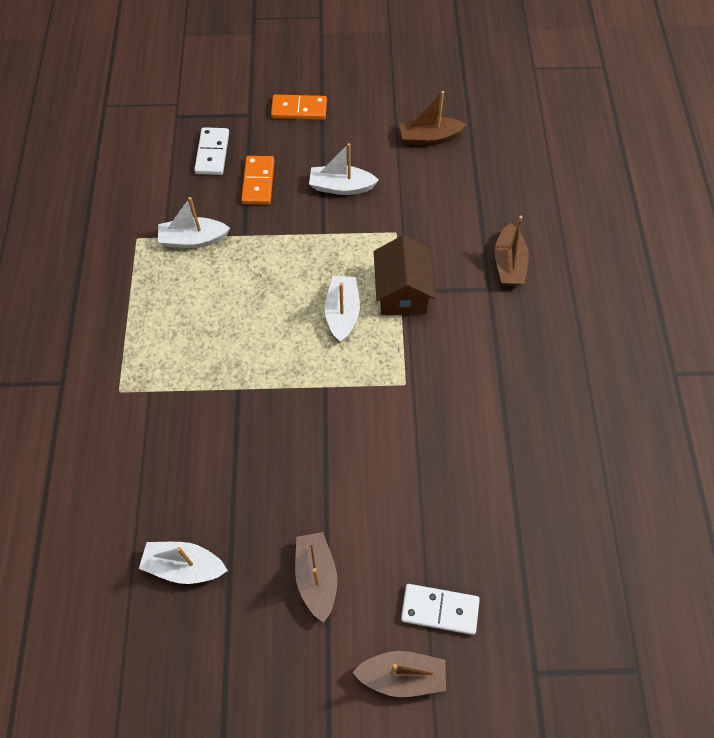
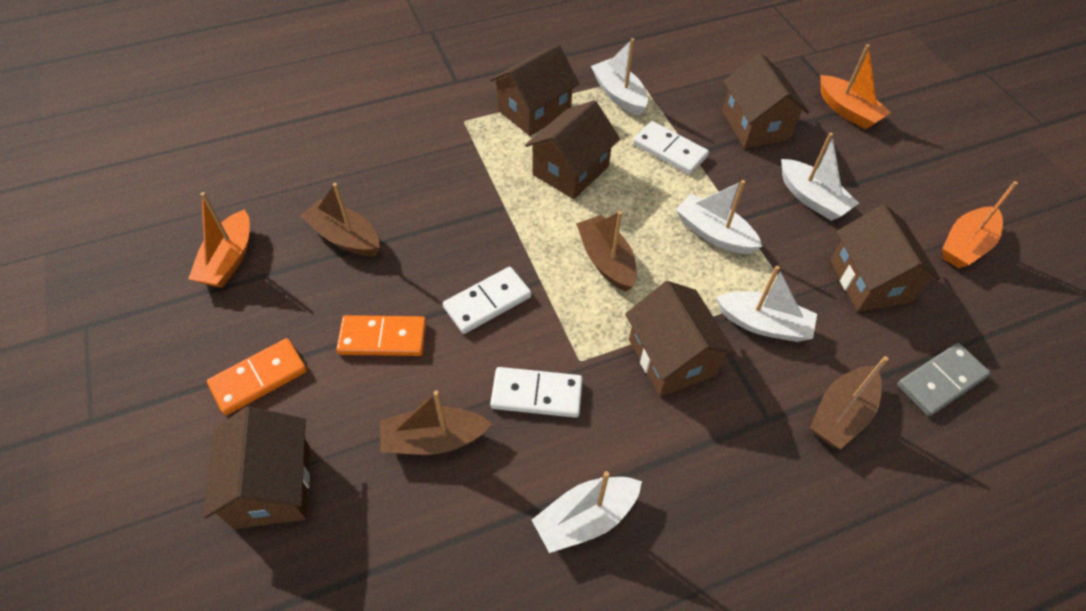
brown house: 1 -> 6
grey domino: 0 -> 1
orange boat: 0 -> 3
white boat: 4 -> 5
white domino: 2 -> 3

